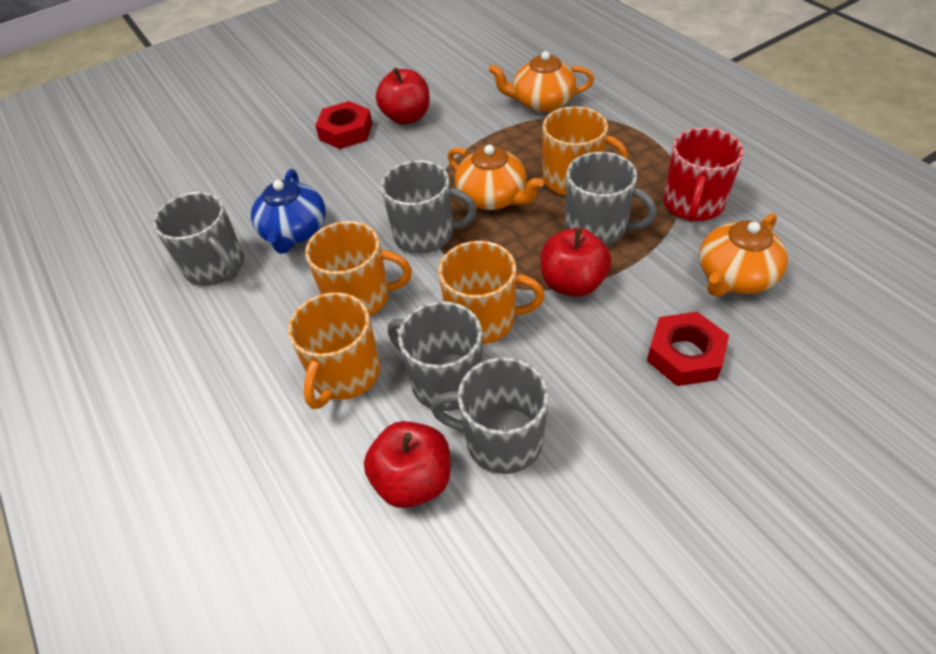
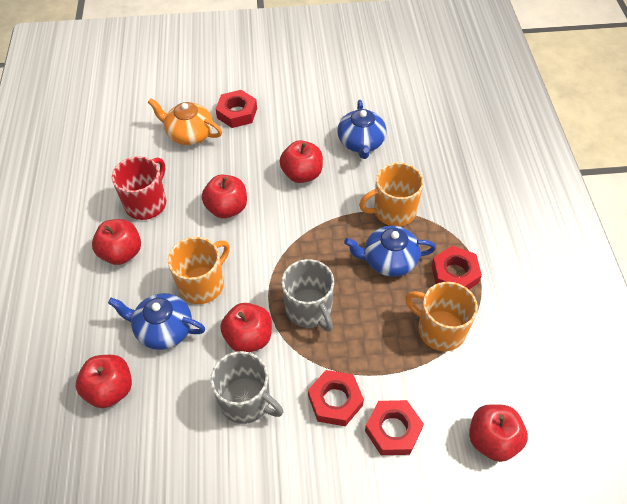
blue teapot: 1 -> 3
grey mug: 5 -> 2
orange mug: 4 -> 3
orange teapot: 3 -> 1
red apple: 3 -> 6
red nut: 2 -> 4

